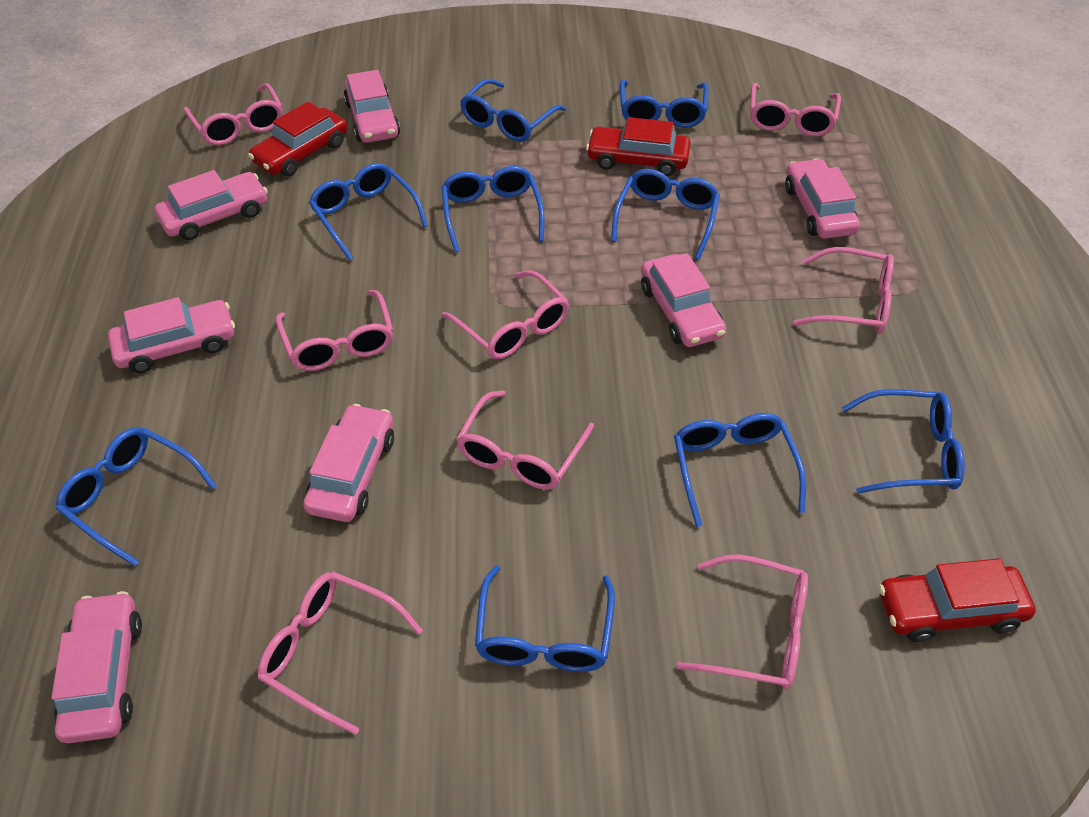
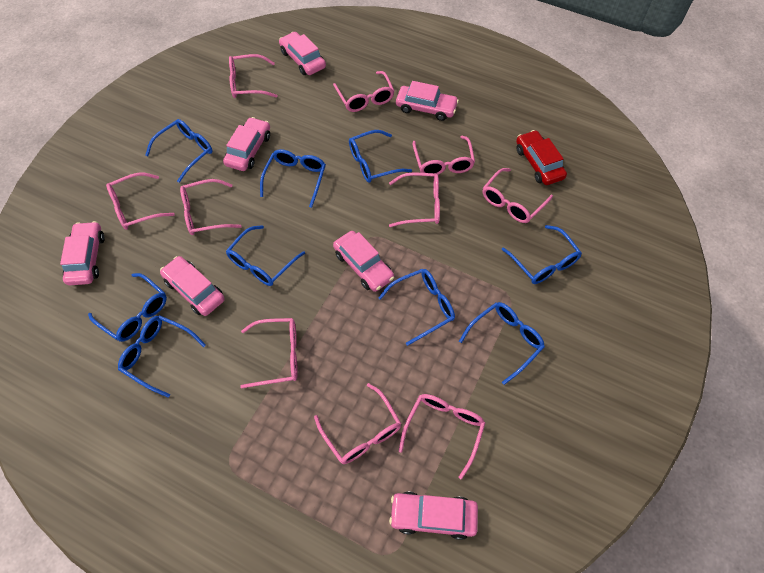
pink glasses: 8 -> 10
red car: 3 -> 1

